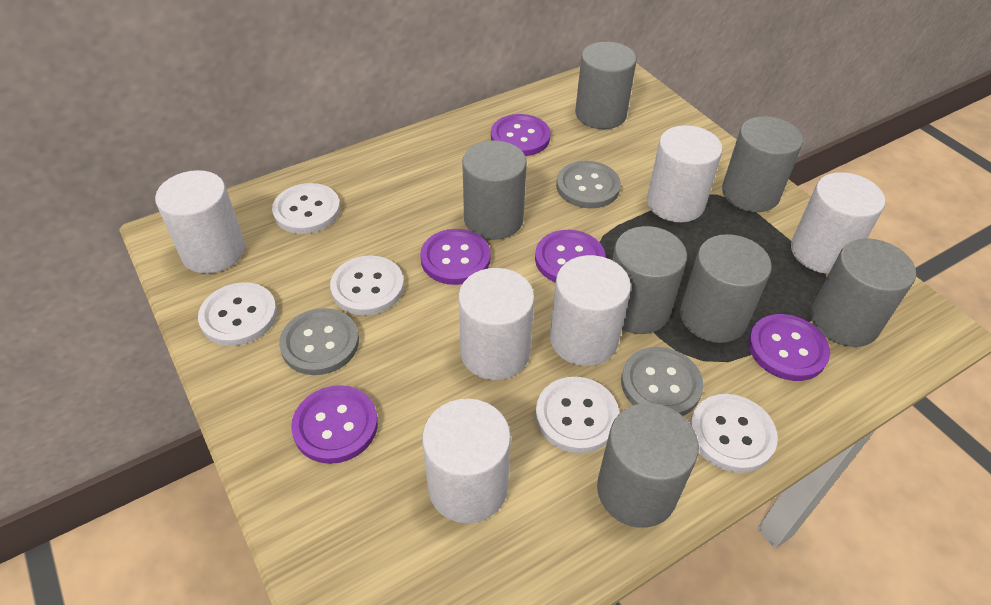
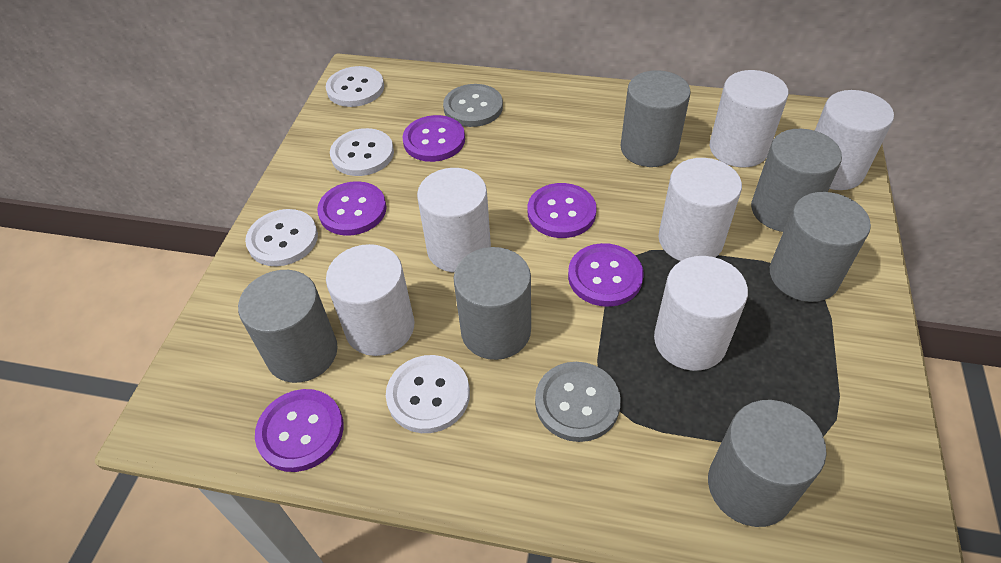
grey button: 3 -> 2
grey cylinder: 7 -> 6
white button: 5 -> 4

